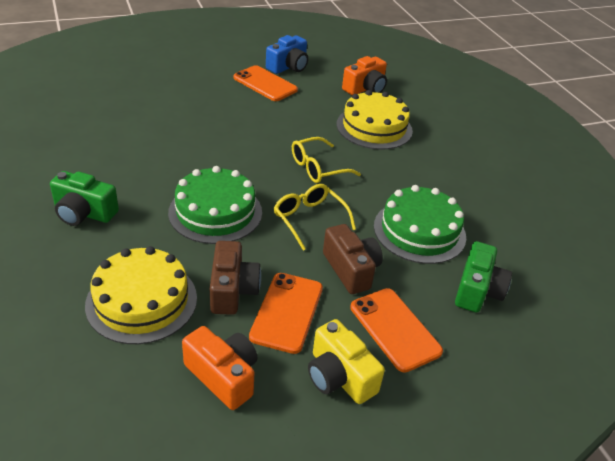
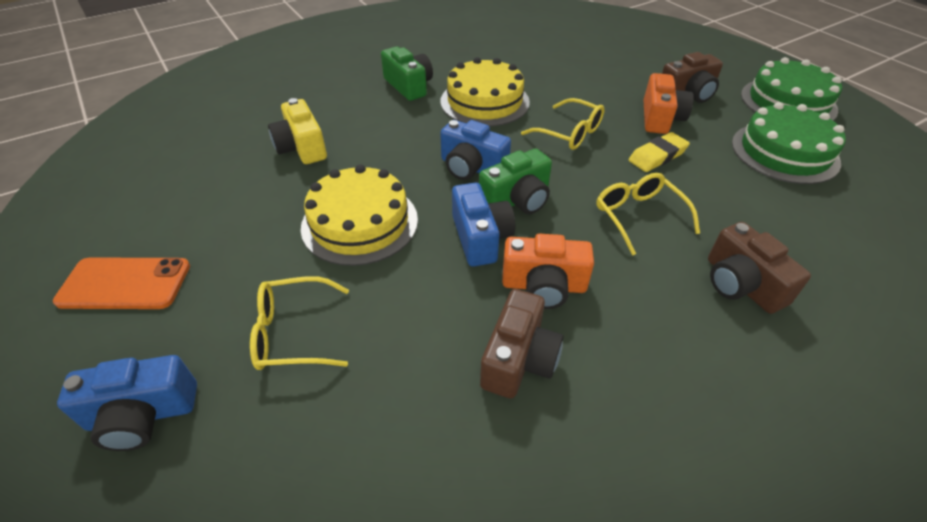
blue camera: 1 -> 3
brown camera: 2 -> 3
orange phone: 3 -> 1
yellow eraser: 0 -> 1
yellow glasses: 2 -> 3

